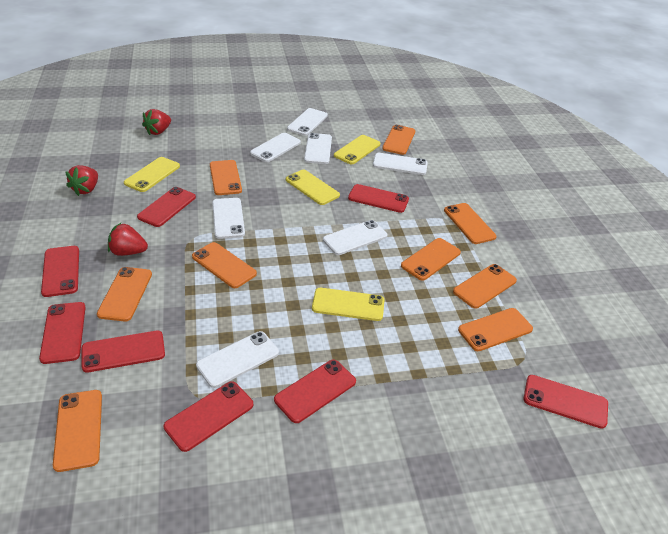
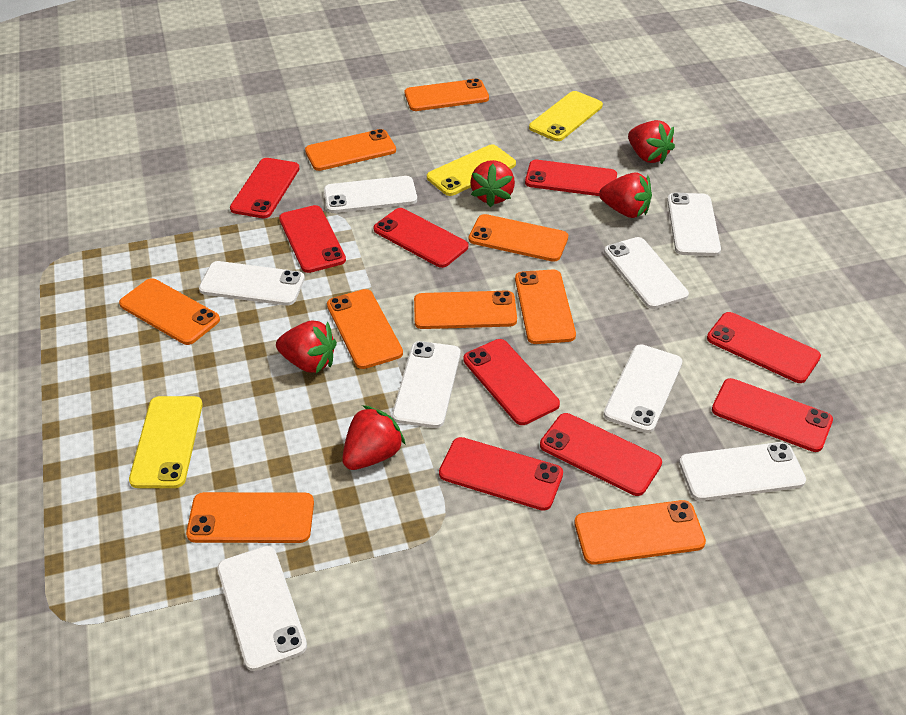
red phone: 8 -> 9
red strawberry: 3 -> 5
white phone: 7 -> 8
yellow phone: 4 -> 3

